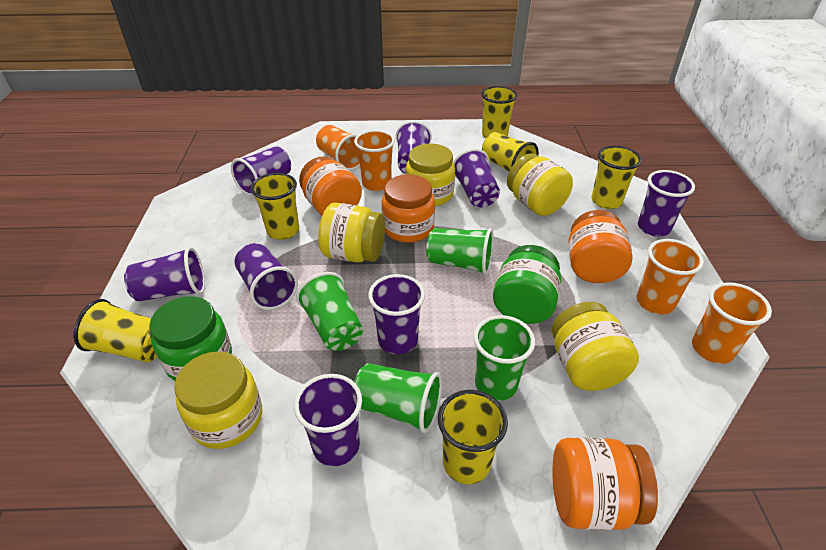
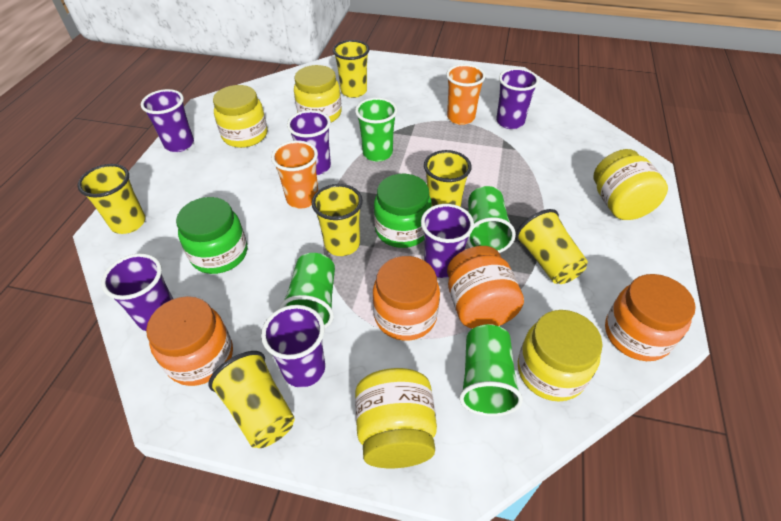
orange cup: 4 -> 2
purple cup: 8 -> 6

